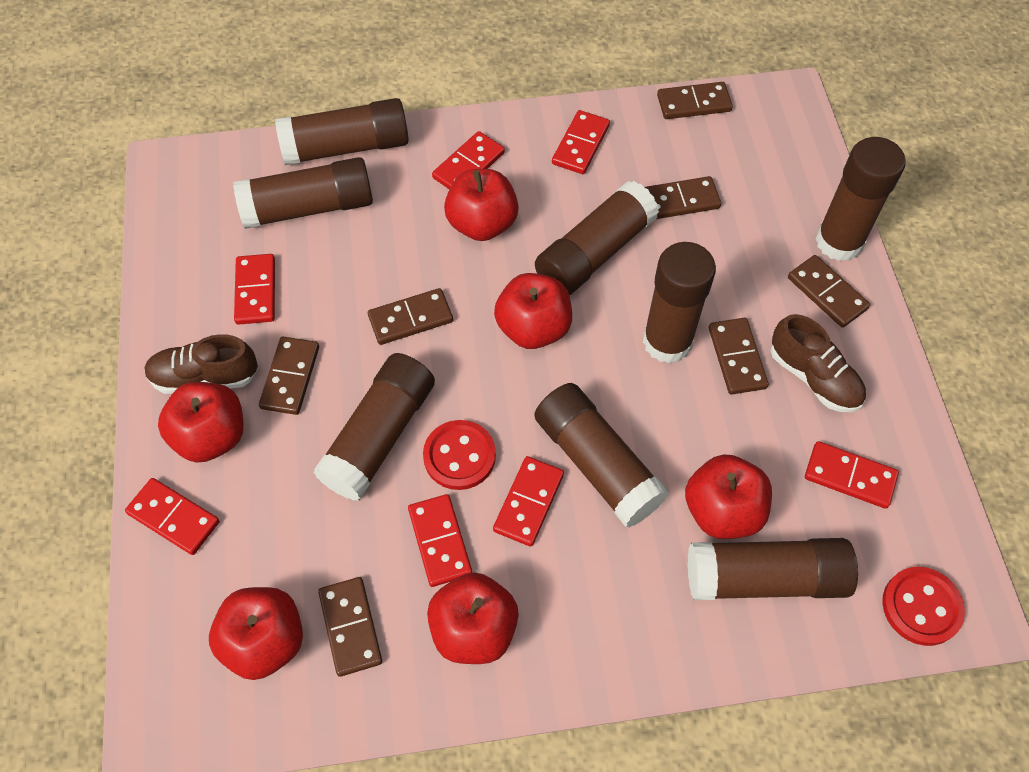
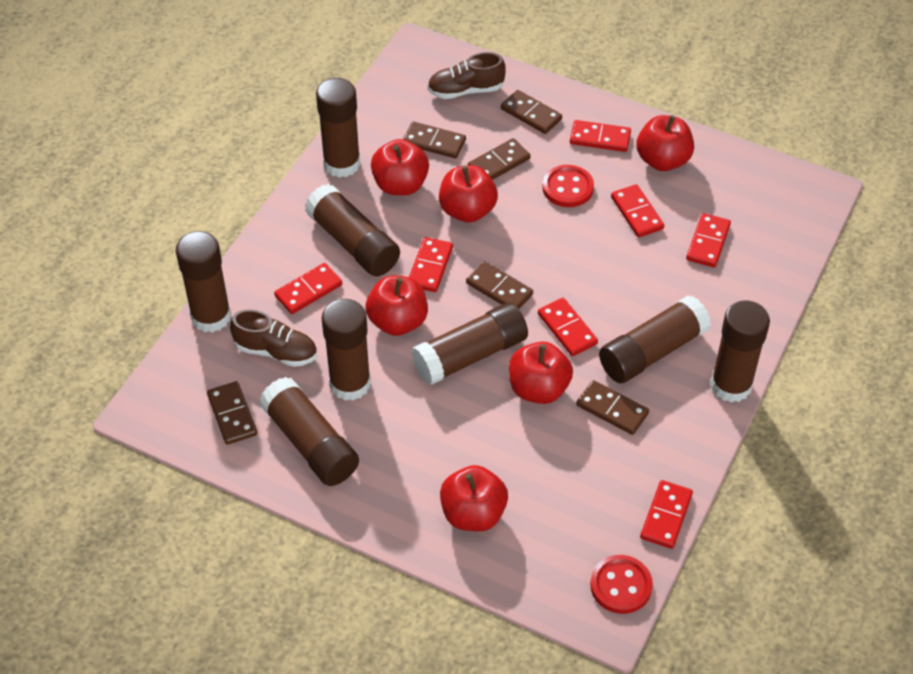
brown domino: 7 -> 6

